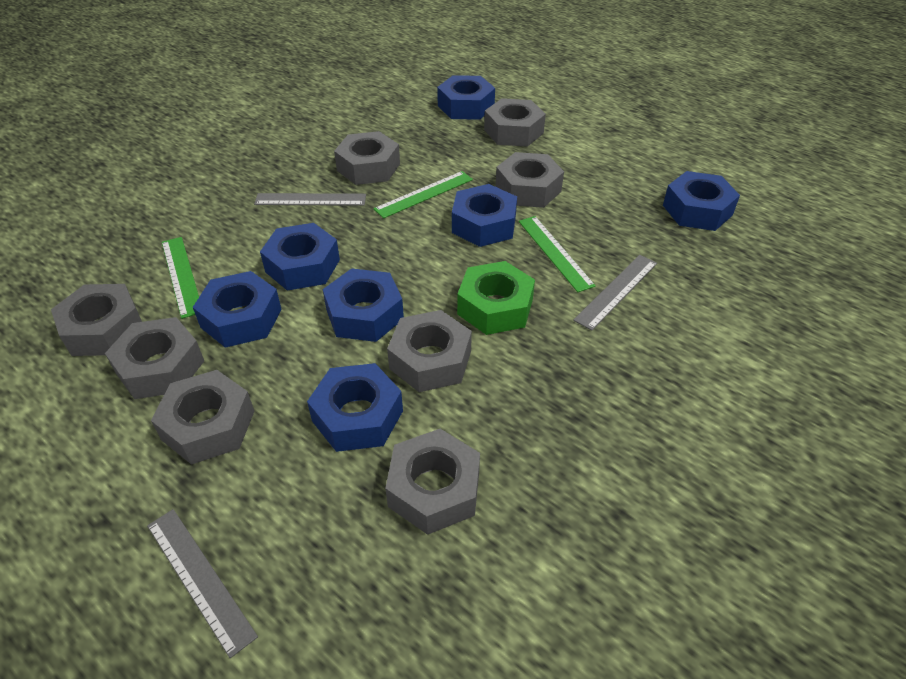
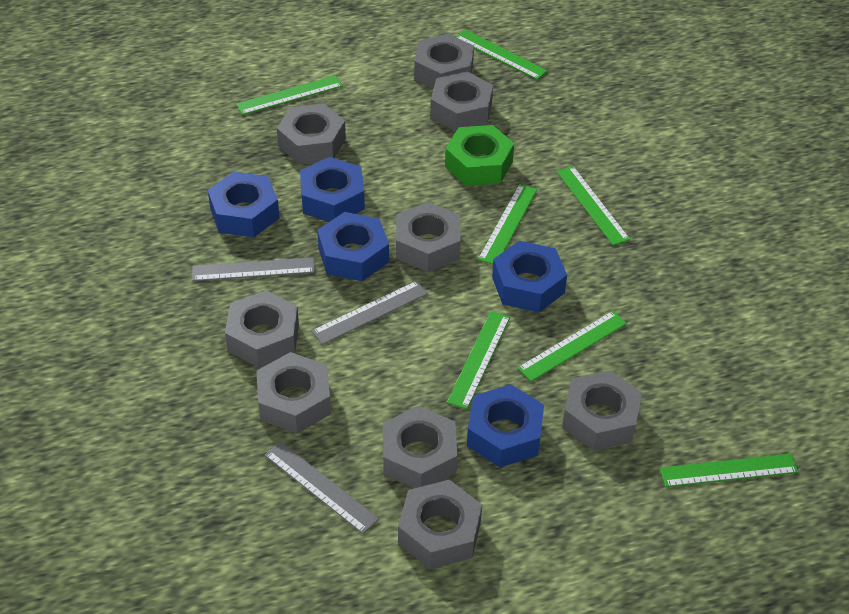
blue nut: 7 -> 5
green ruler: 3 -> 7
grey nut: 8 -> 9

